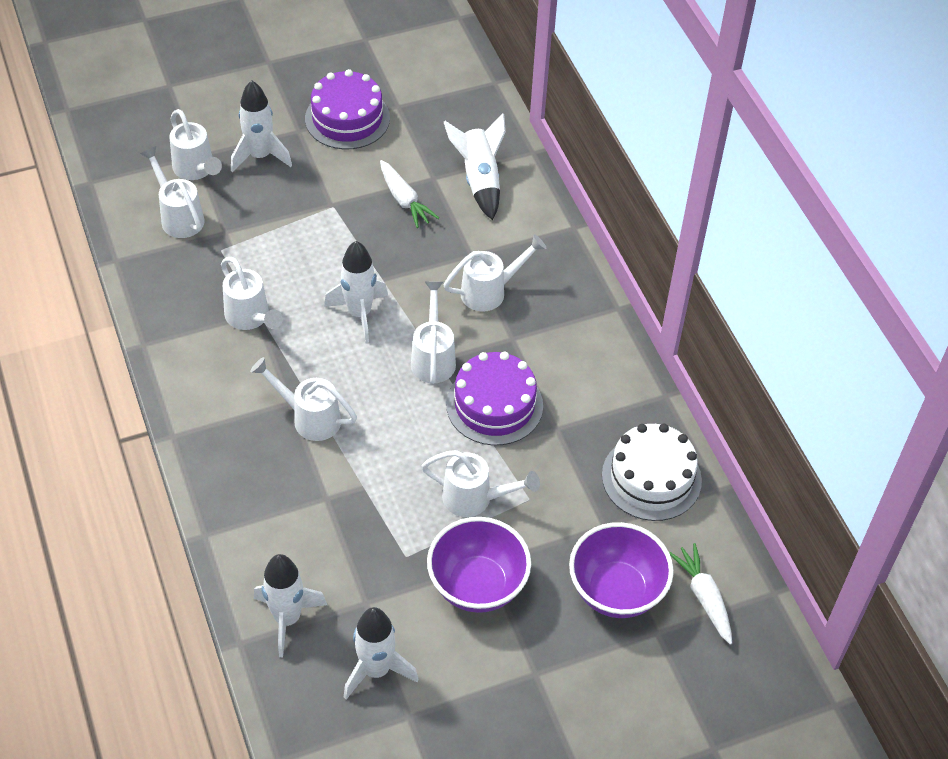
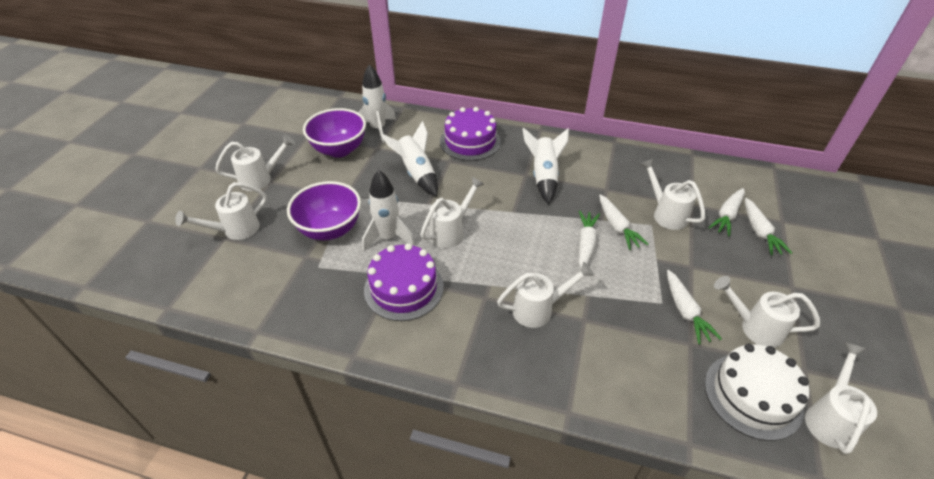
white carrot: 2 -> 5
white rocket: 5 -> 4

